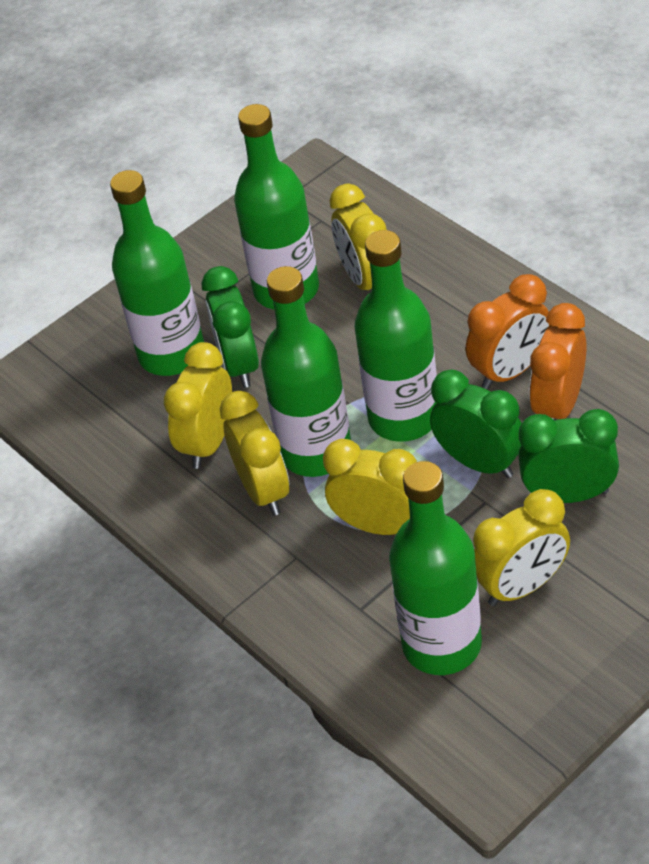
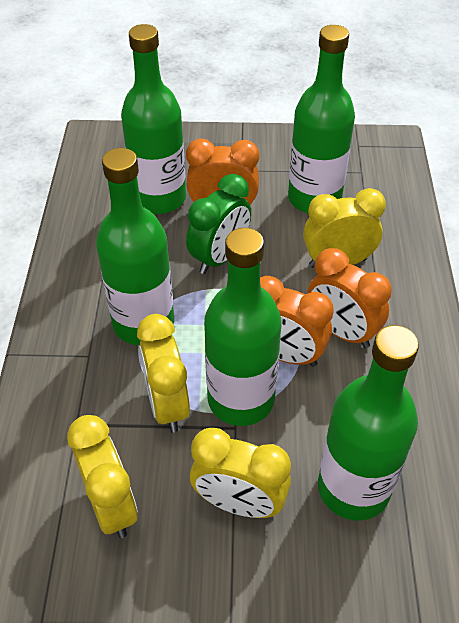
green clock: 3 -> 1
orange clock: 2 -> 3
yellow clock: 5 -> 4

